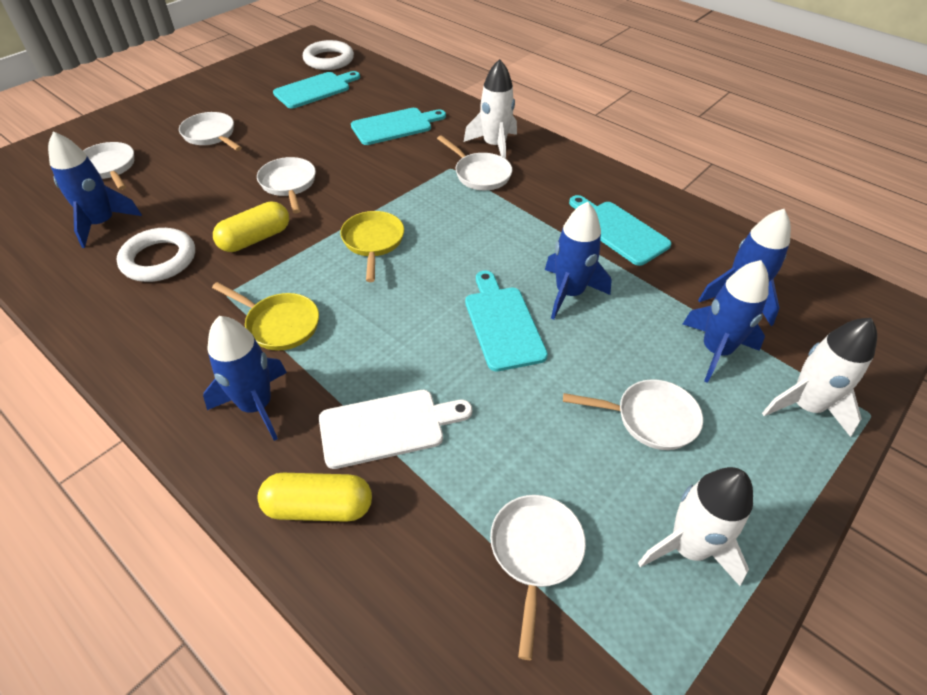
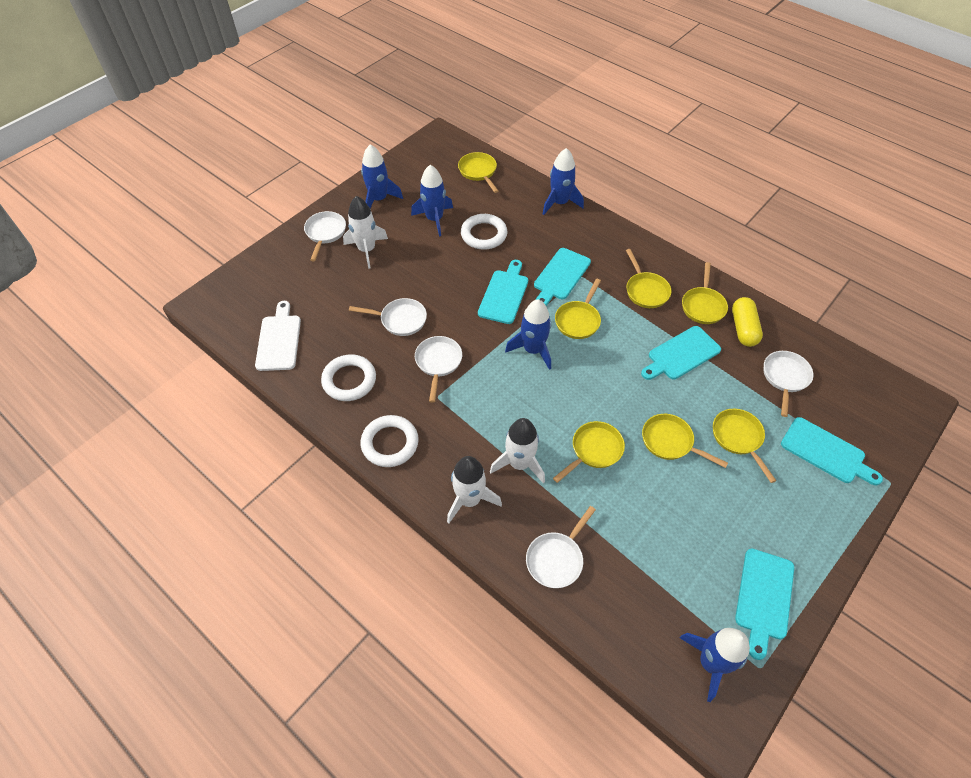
turquoise cutting board: 4 -> 5
white pan: 6 -> 5
white ring: 2 -> 3
yellow capsule: 2 -> 1
yellow pan: 2 -> 7

